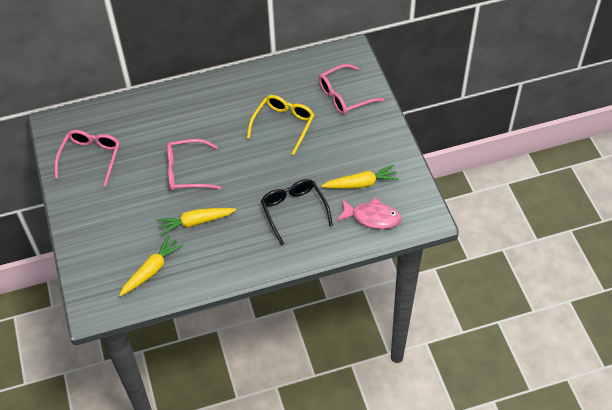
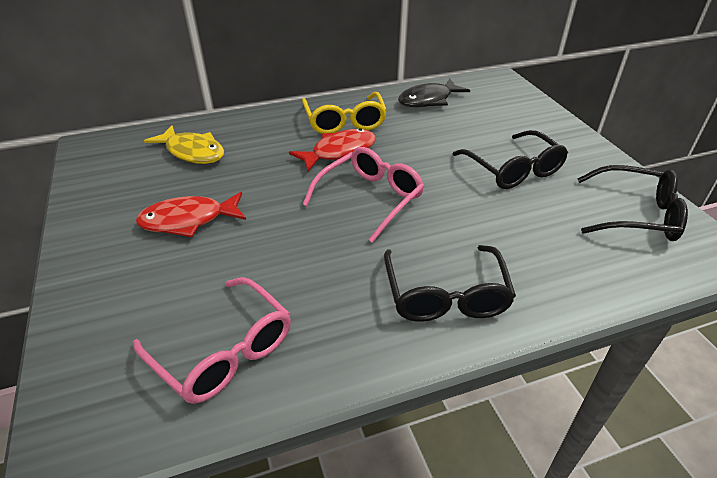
black fish: 0 -> 1
black glasses: 1 -> 3
pink fish: 1 -> 0
pink glasses: 3 -> 2
red fish: 0 -> 2
yellow carrot: 3 -> 0
yellow fish: 0 -> 1

